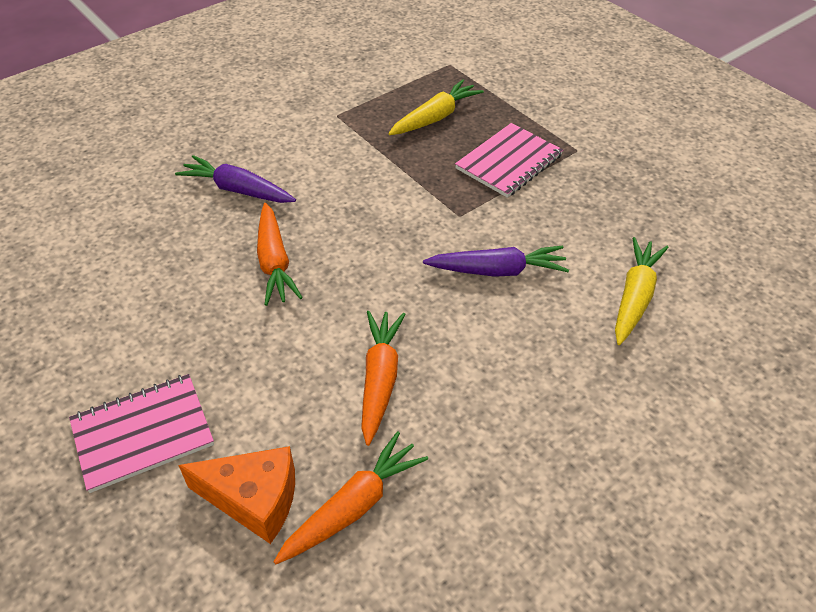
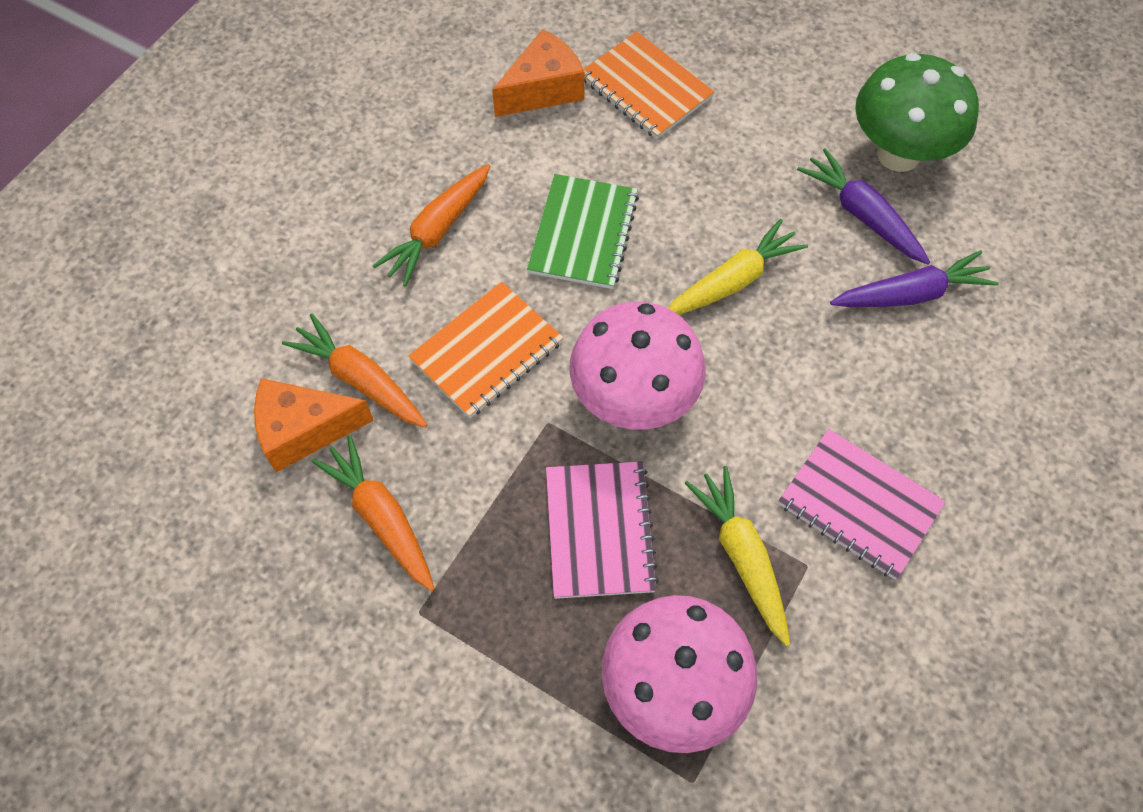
green mushroom: 0 -> 1
green notebook: 0 -> 1
orange cheese: 1 -> 2
orange notebook: 0 -> 2
pink mushroom: 0 -> 2

